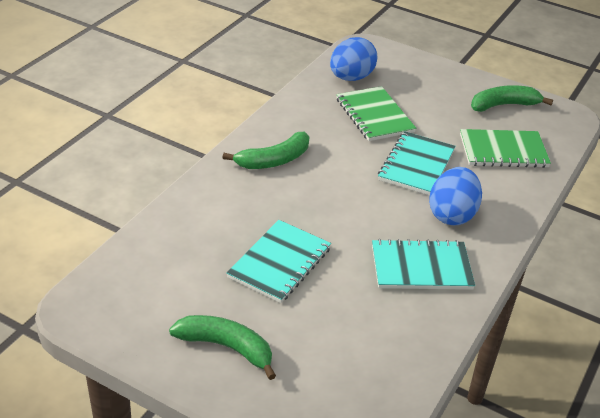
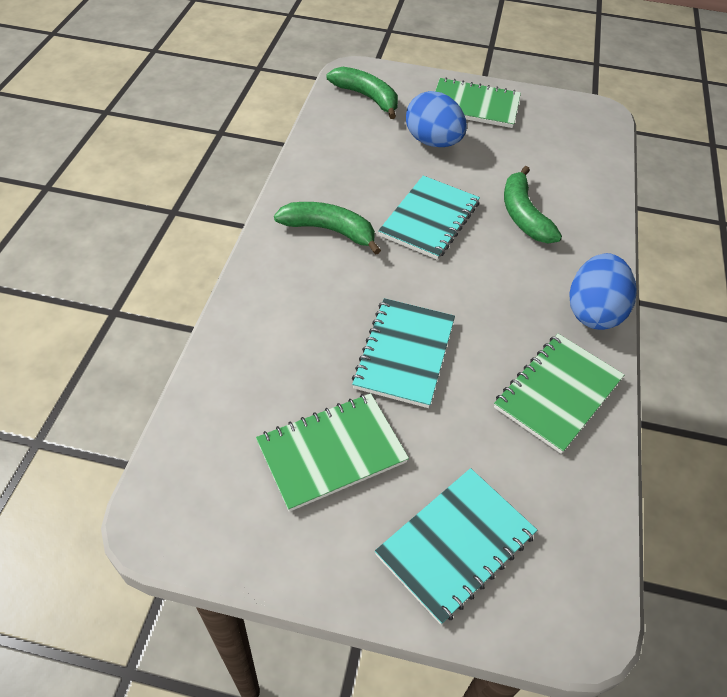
green notebook: 2 -> 3

